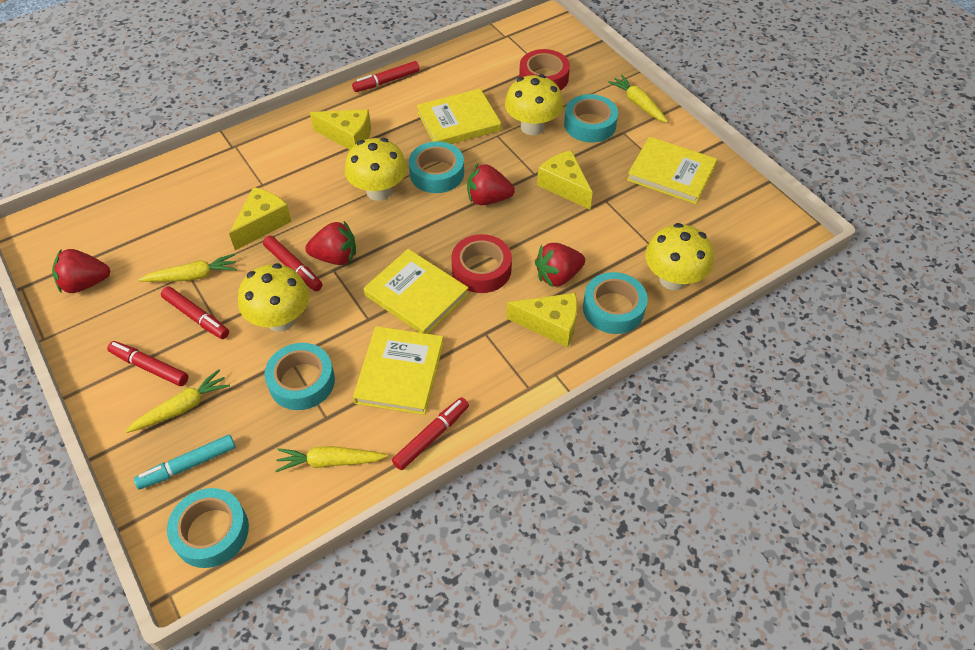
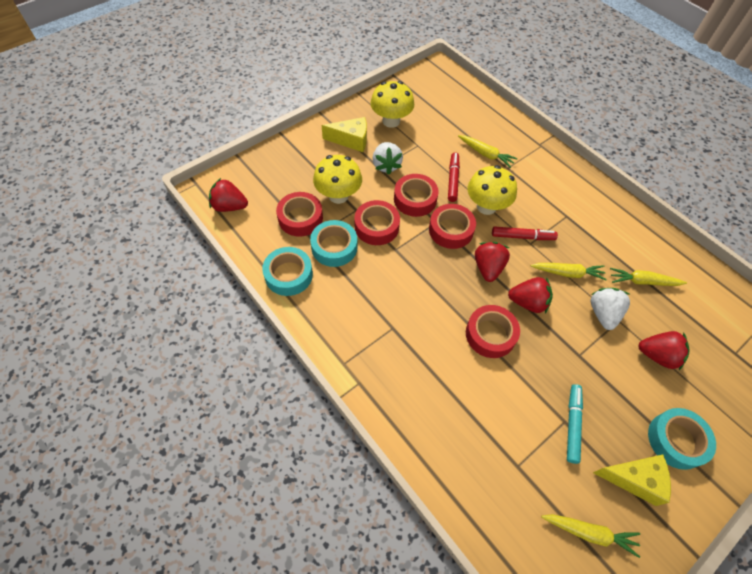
red marker: 5 -> 2
red tape: 2 -> 5
turquoise tape: 5 -> 3
white strawberry: 0 -> 2
yellow book: 4 -> 0
yellow cheese: 4 -> 2
yellow mushroom: 4 -> 3

